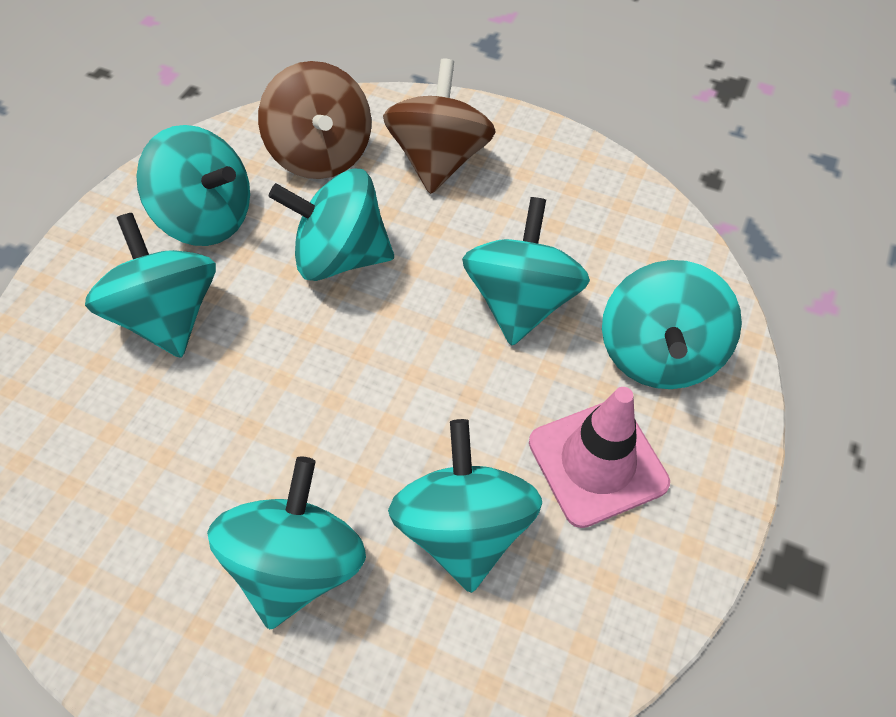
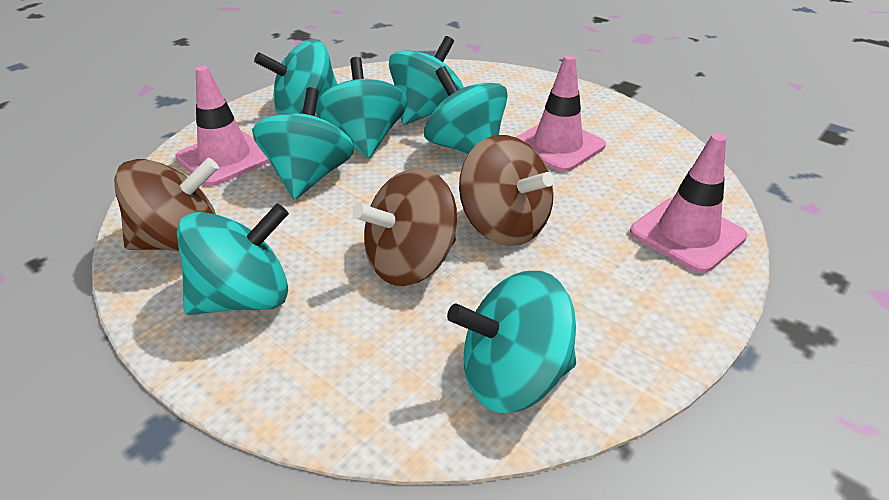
brown spinning top: 2 -> 3
pink traffic cone: 1 -> 3

